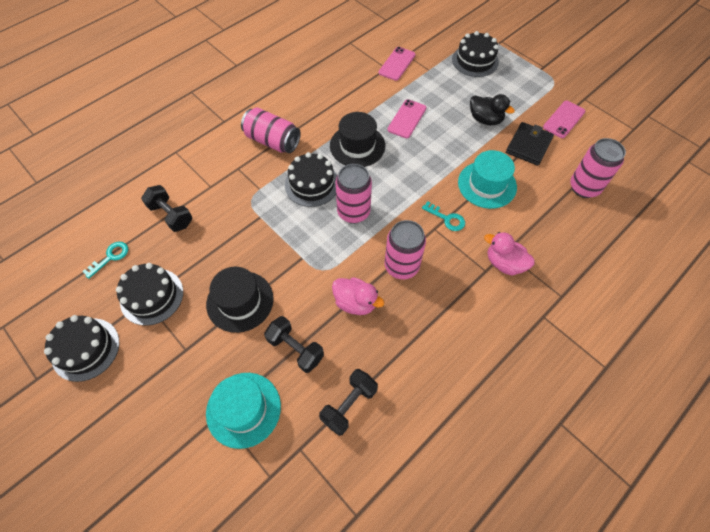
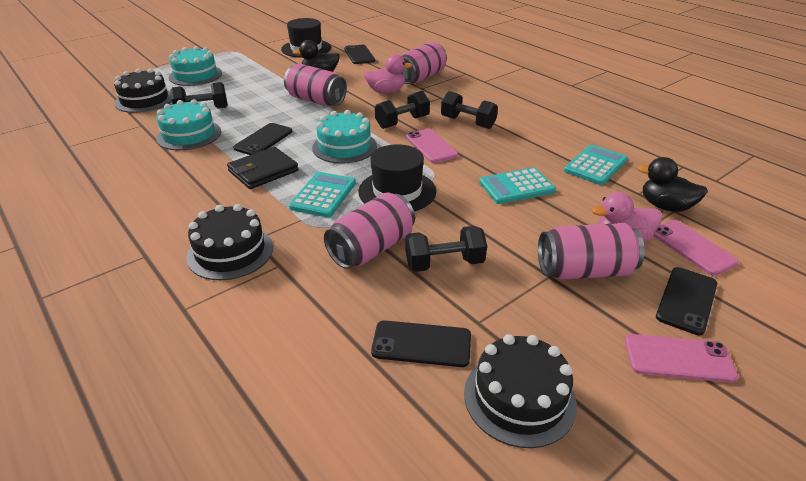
black cake: 4 -> 3
black duck: 1 -> 2
black dumbbell: 3 -> 4
black phone: 0 -> 4
turquoise cake: 0 -> 3
turquoise calculator: 0 -> 3
turquoise hat: 2 -> 0
turquoise key: 2 -> 0

